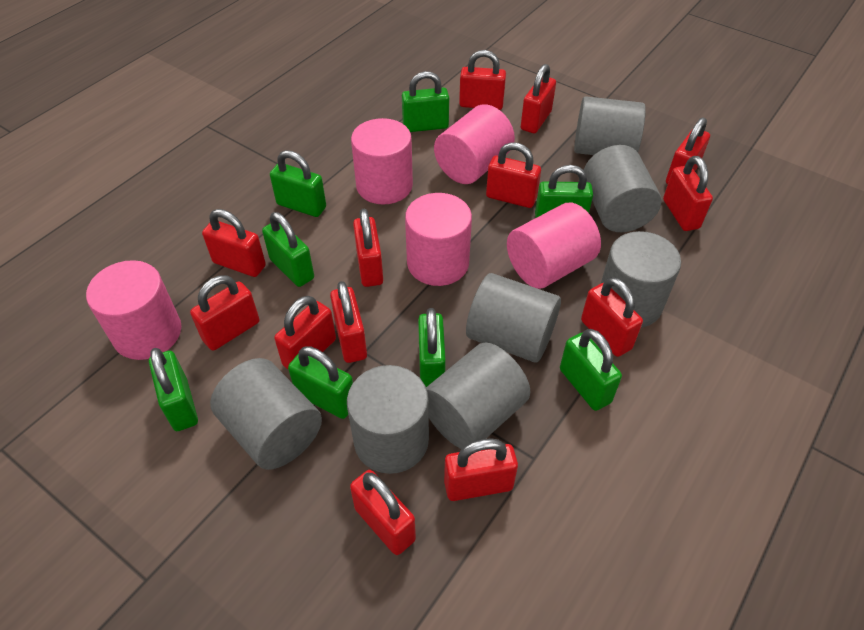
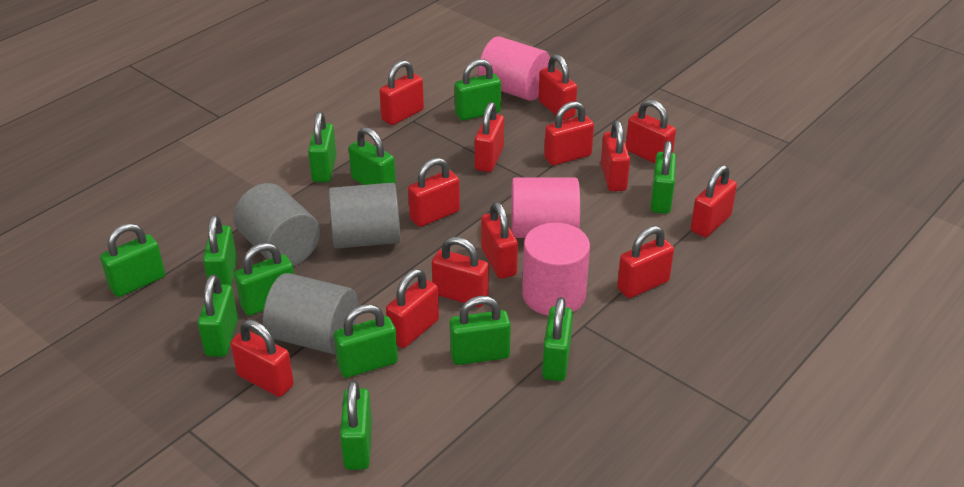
green padlock: 8 -> 12
grey cylinder: 7 -> 3
pink cylinder: 5 -> 3

